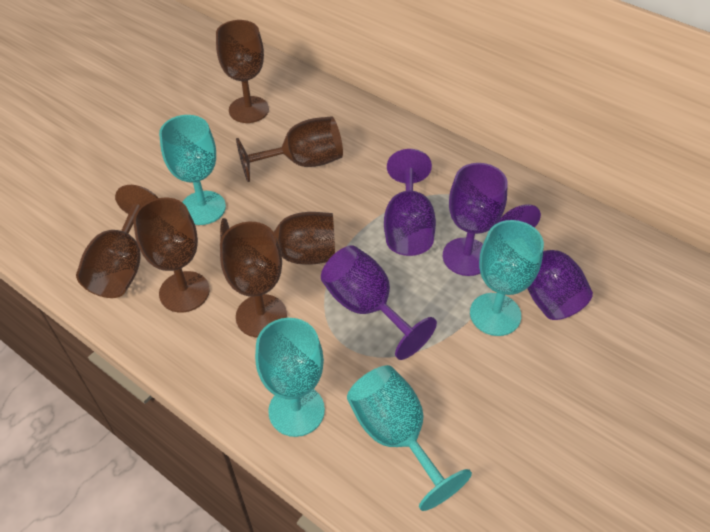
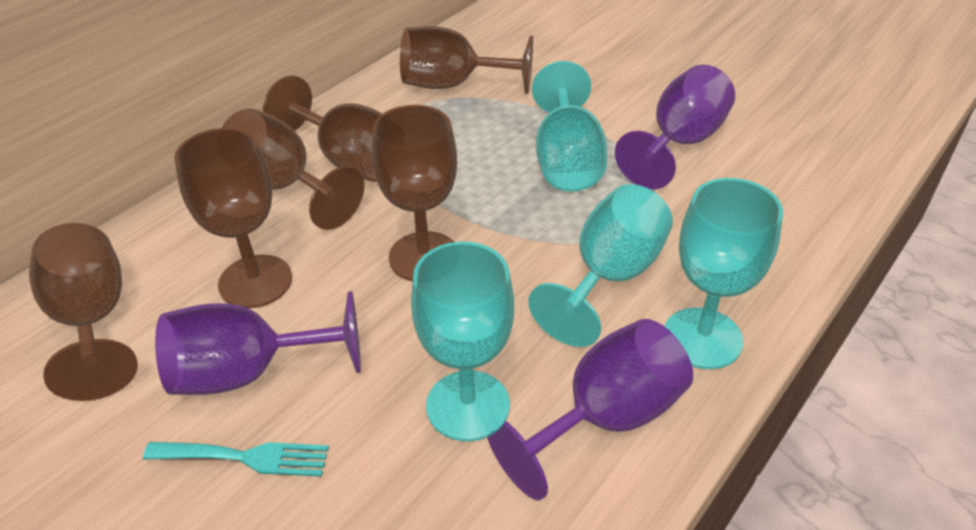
purple goblet: 4 -> 3
turquoise fork: 0 -> 1

